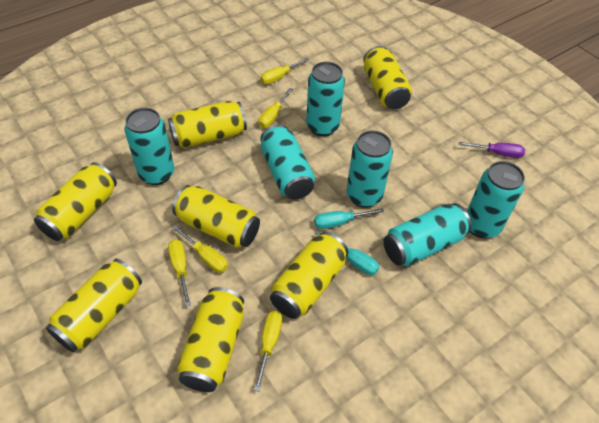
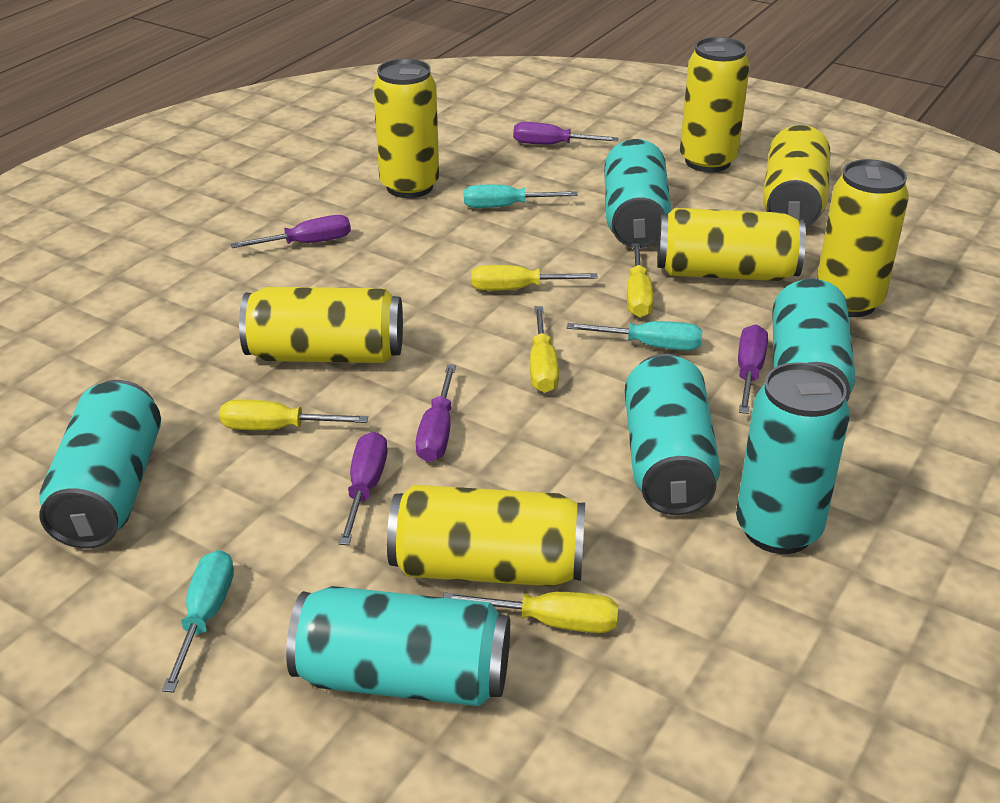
purple screwdriver: 1 -> 5
turquoise screwdriver: 2 -> 3

